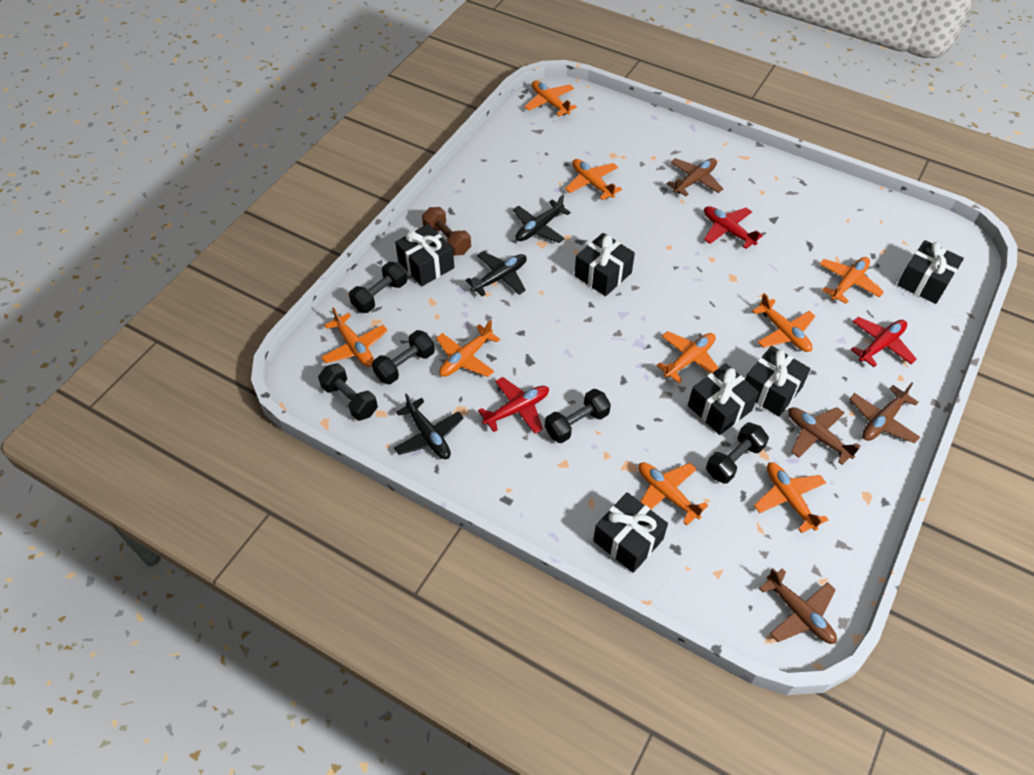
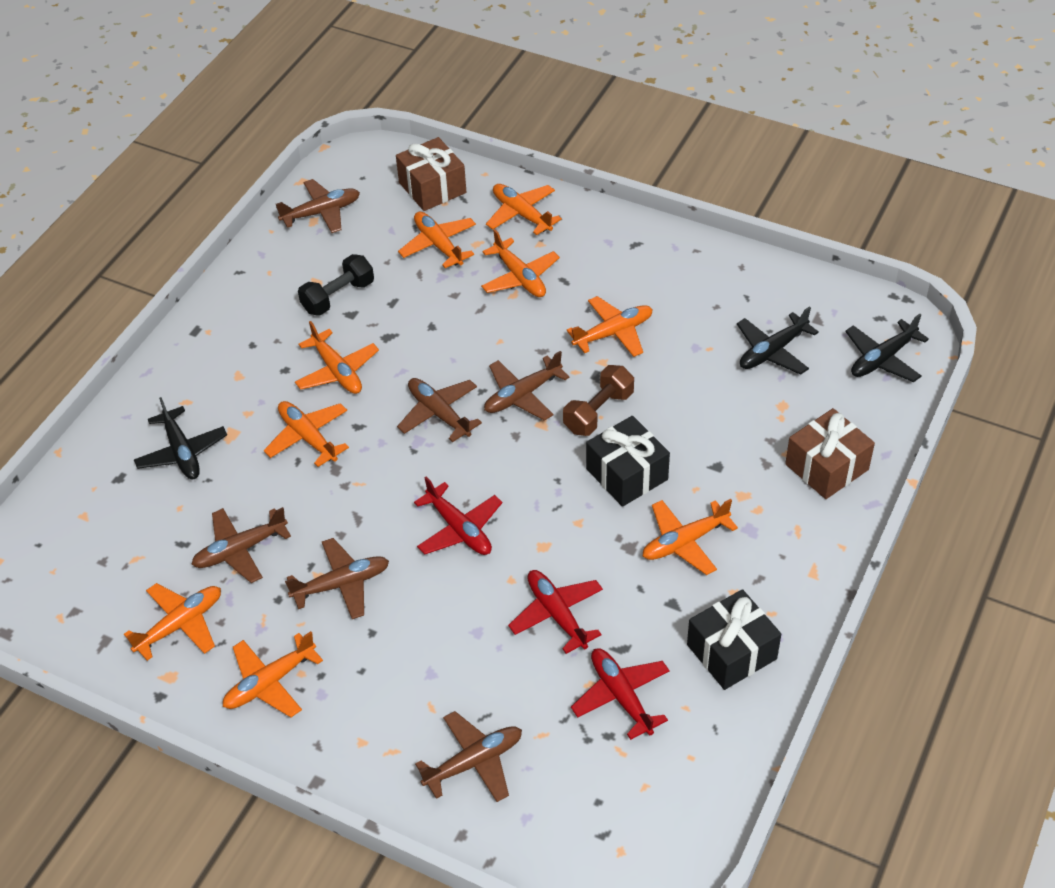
black dumbbell: 5 -> 1
black gift: 6 -> 2
brown gift: 0 -> 2
brown plane: 4 -> 6

